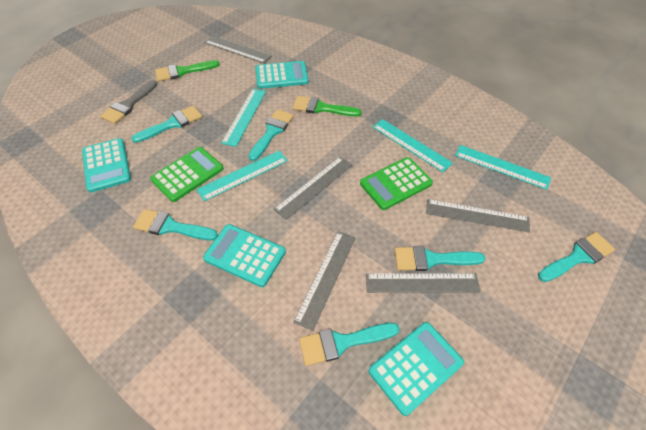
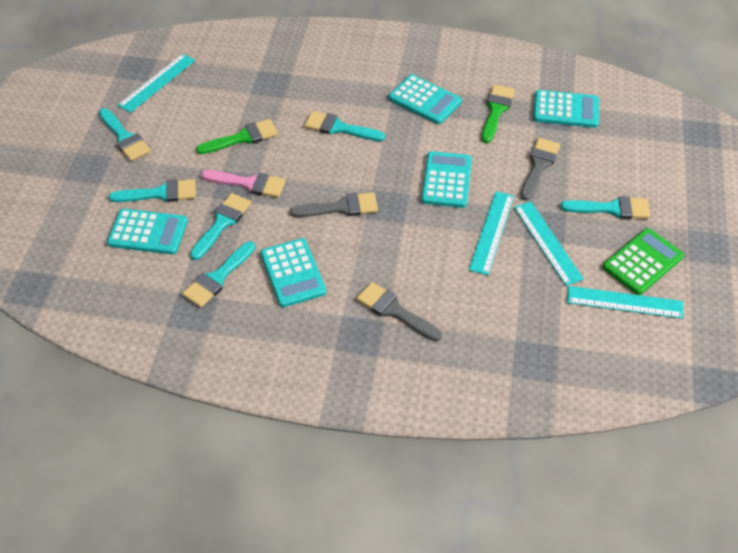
green calculator: 2 -> 1
grey brush: 1 -> 3
grey ruler: 5 -> 0
pink brush: 0 -> 1
turquoise calculator: 4 -> 5

